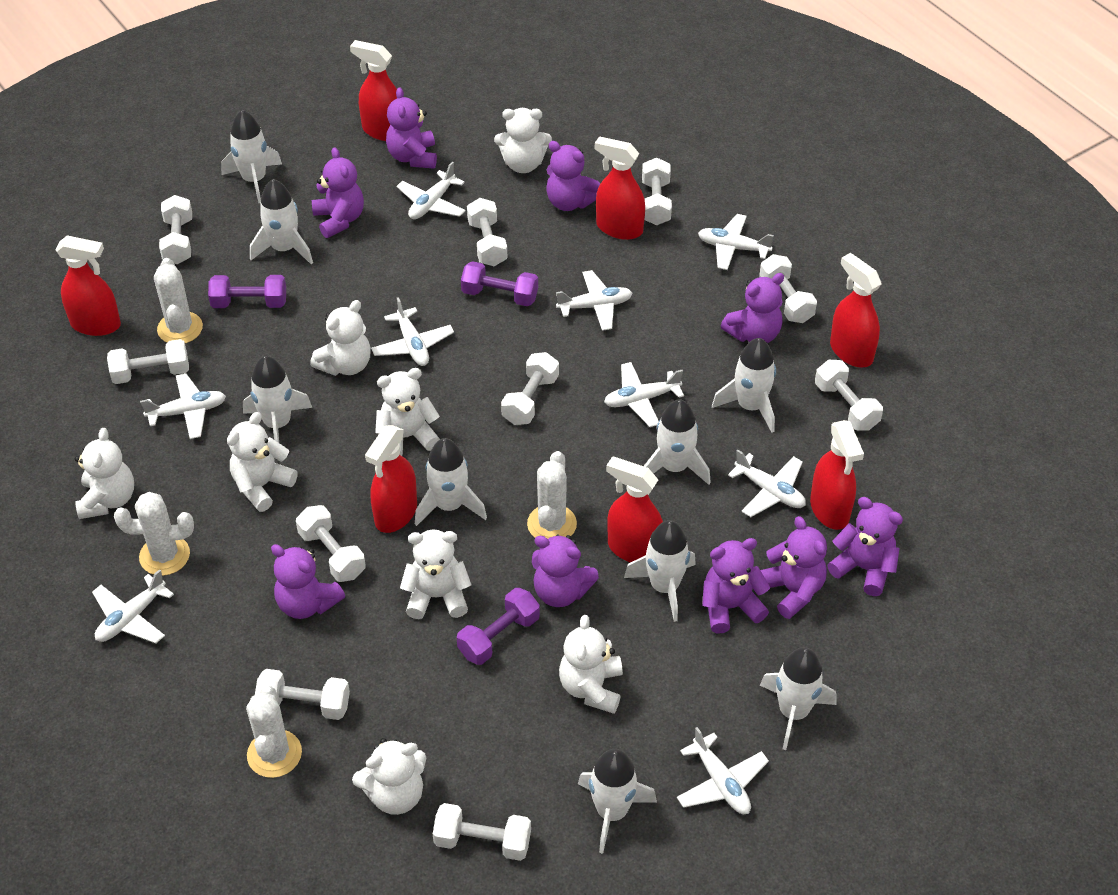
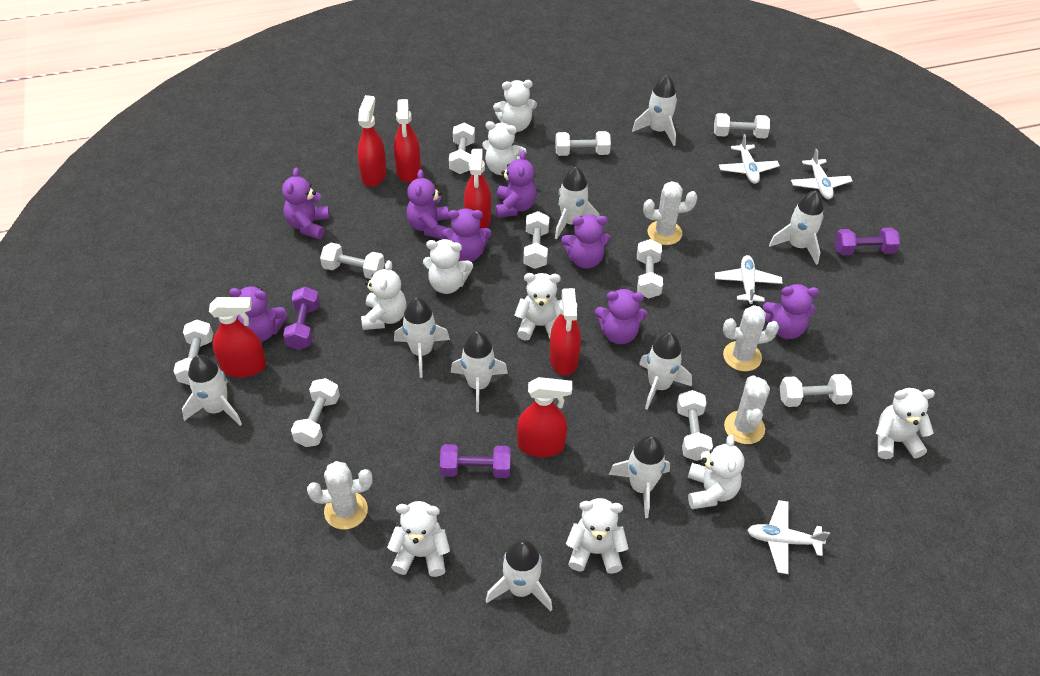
purple teddy bear: 9 -> 8
red spray bottle: 7 -> 6
white plane: 9 -> 4
white teddy bear: 8 -> 9

